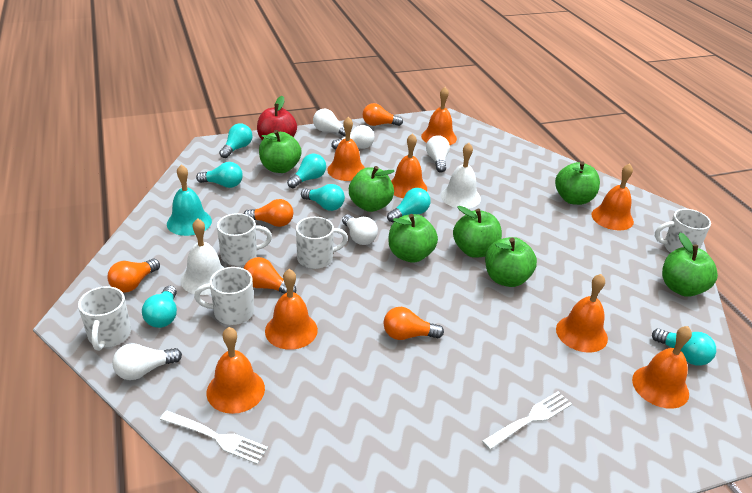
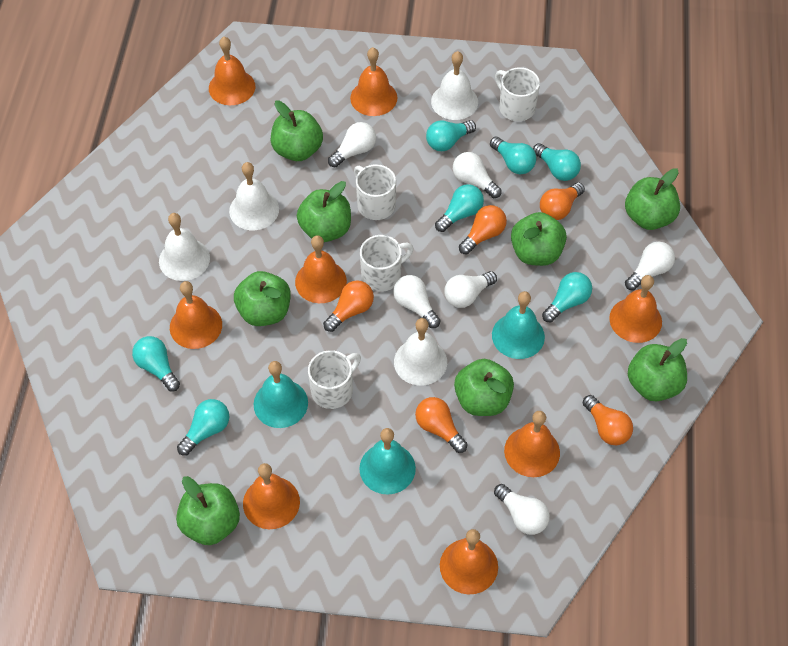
green apple: 7 -> 8
red apple: 1 -> 0
turquoise bell: 1 -> 3
white bell: 2 -> 4
white fork: 2 -> 0
white light bulb: 5 -> 6
white mug: 5 -> 4

